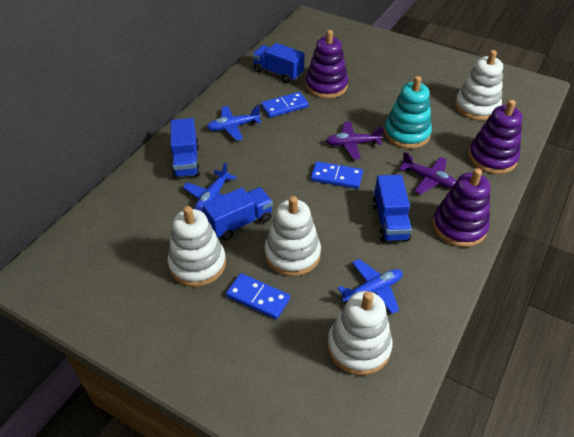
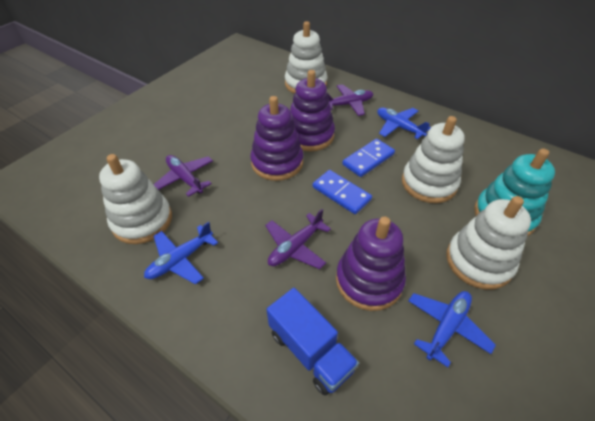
blue domino: 3 -> 2
blue truck: 4 -> 1
purple plane: 2 -> 3

